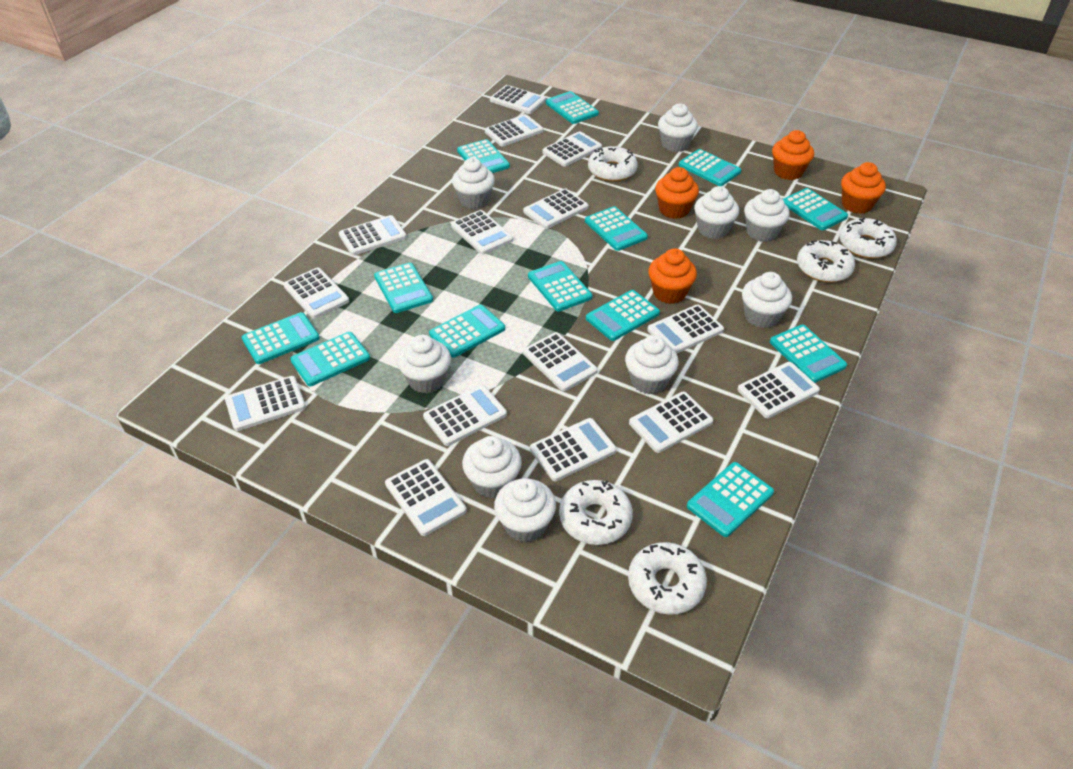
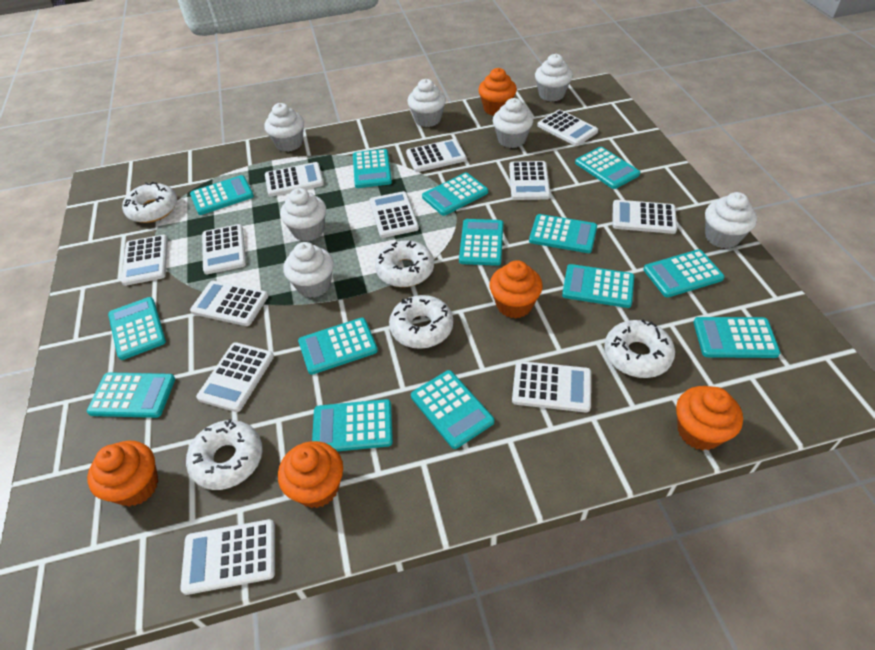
orange cupcake: 4 -> 5
turquoise calculator: 13 -> 14
white calculator: 15 -> 12
white cupcake: 9 -> 7

